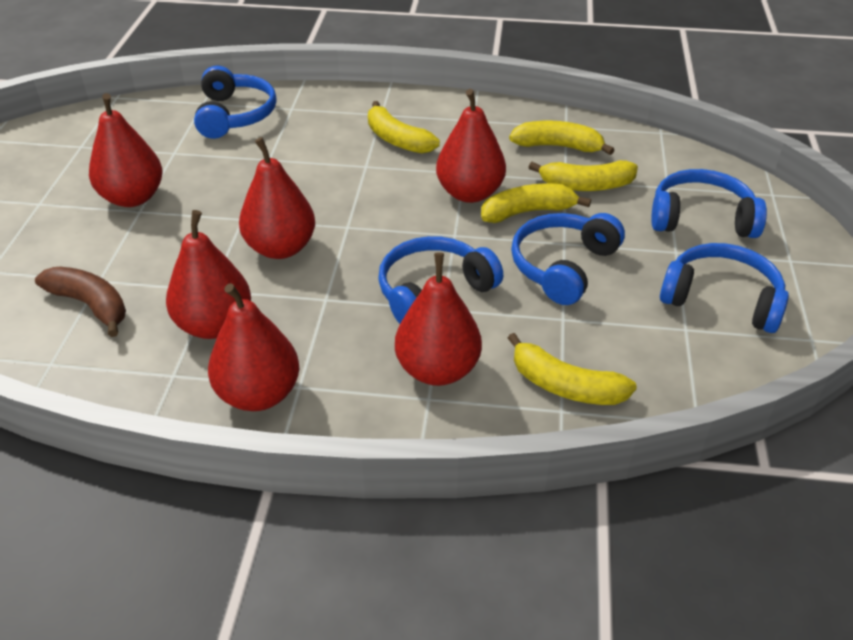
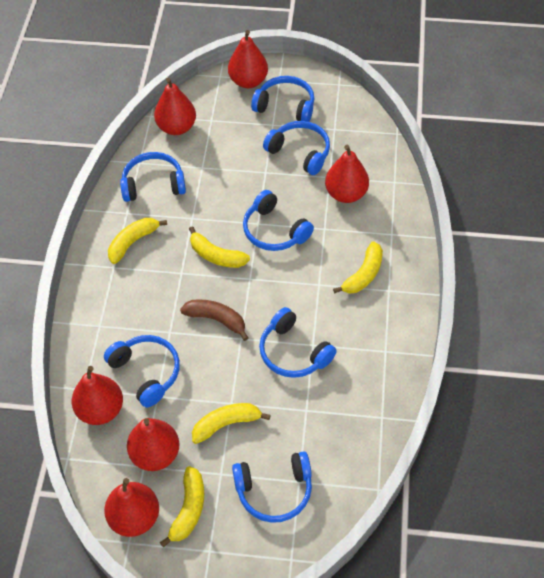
blue headphones: 5 -> 7

